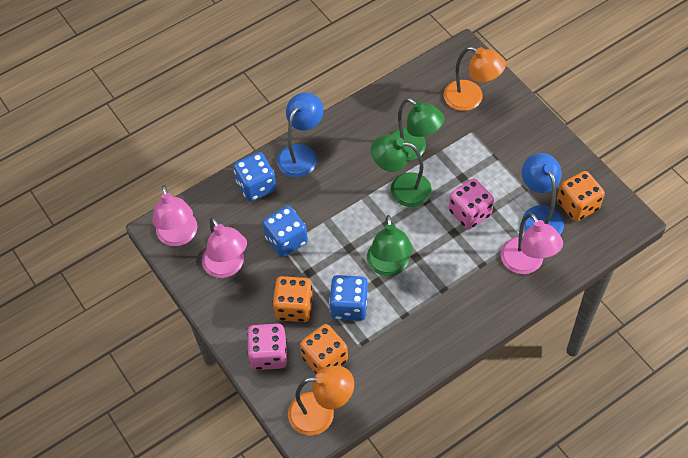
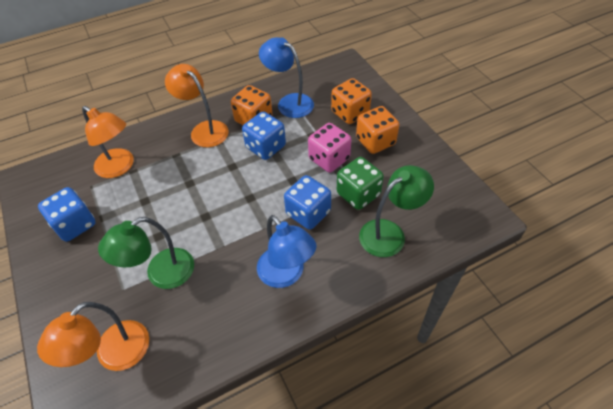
green dice: 0 -> 1
green lamp: 3 -> 2
orange lamp: 2 -> 3
pink dice: 2 -> 1
pink lamp: 3 -> 0

